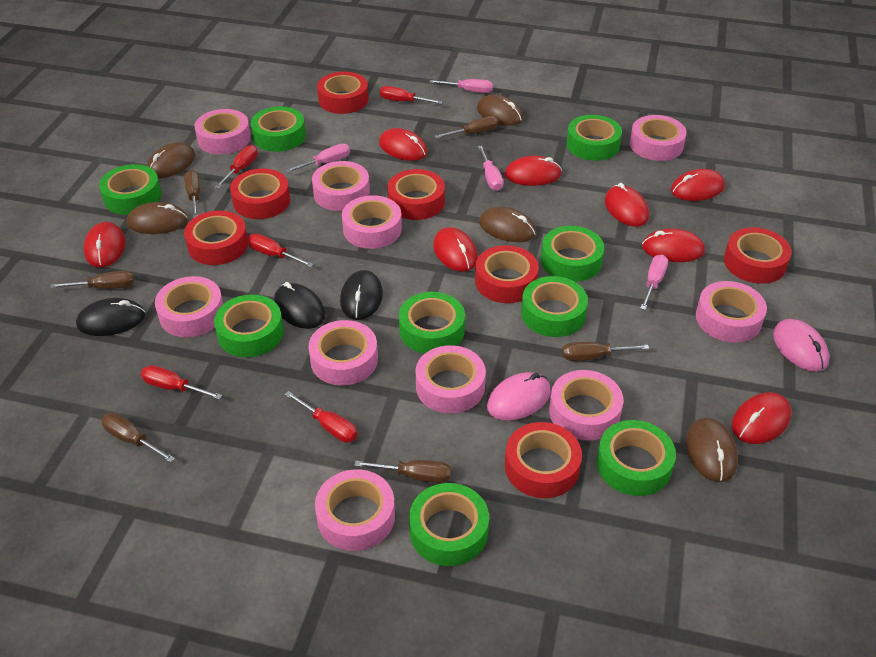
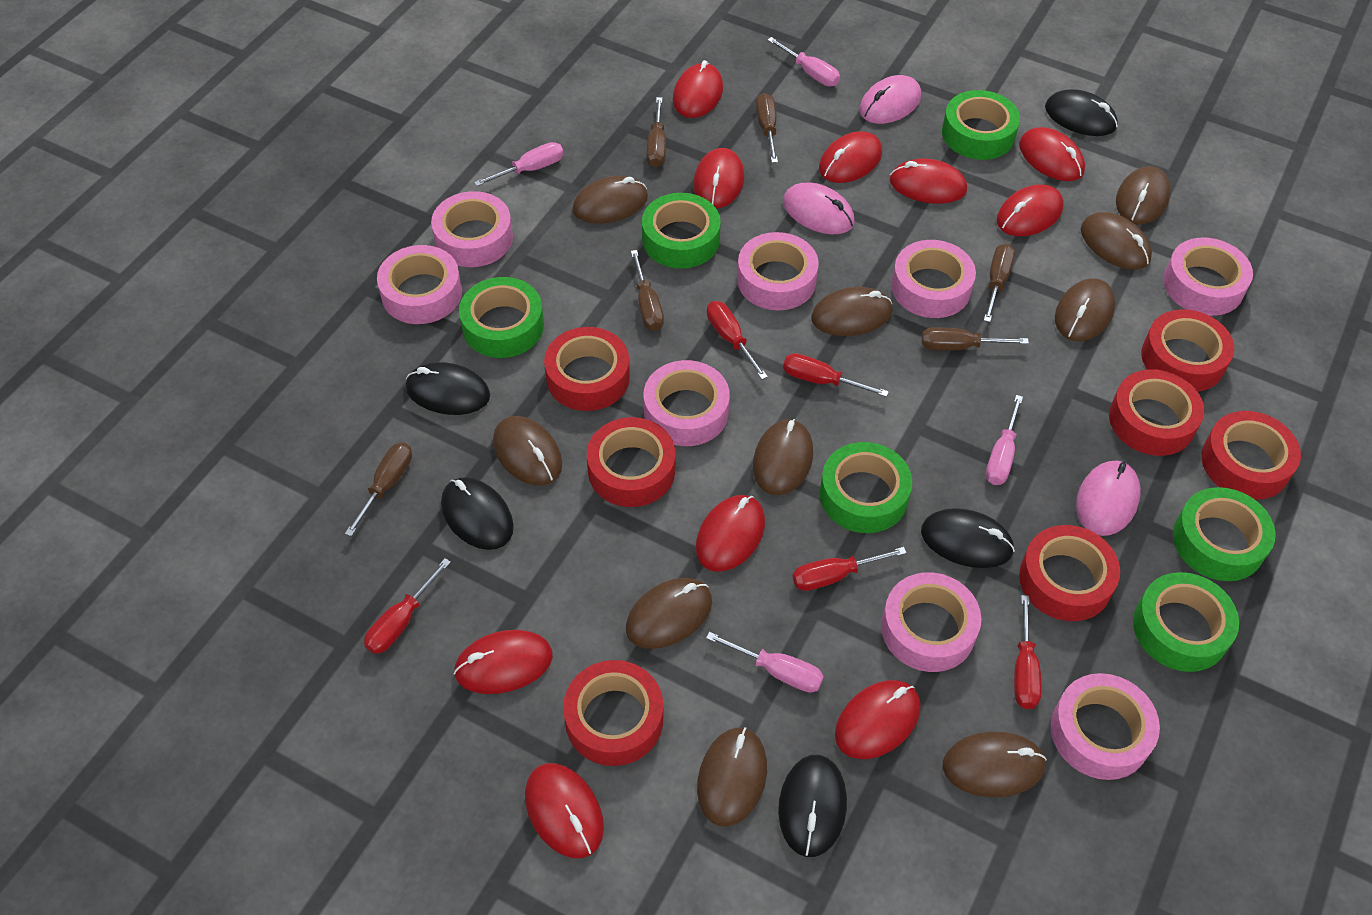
black mouse: 3 -> 5
brown mouse: 5 -> 10
green tape: 9 -> 6
pink mouse: 2 -> 3
pink tape: 10 -> 8
red mouse: 8 -> 10

